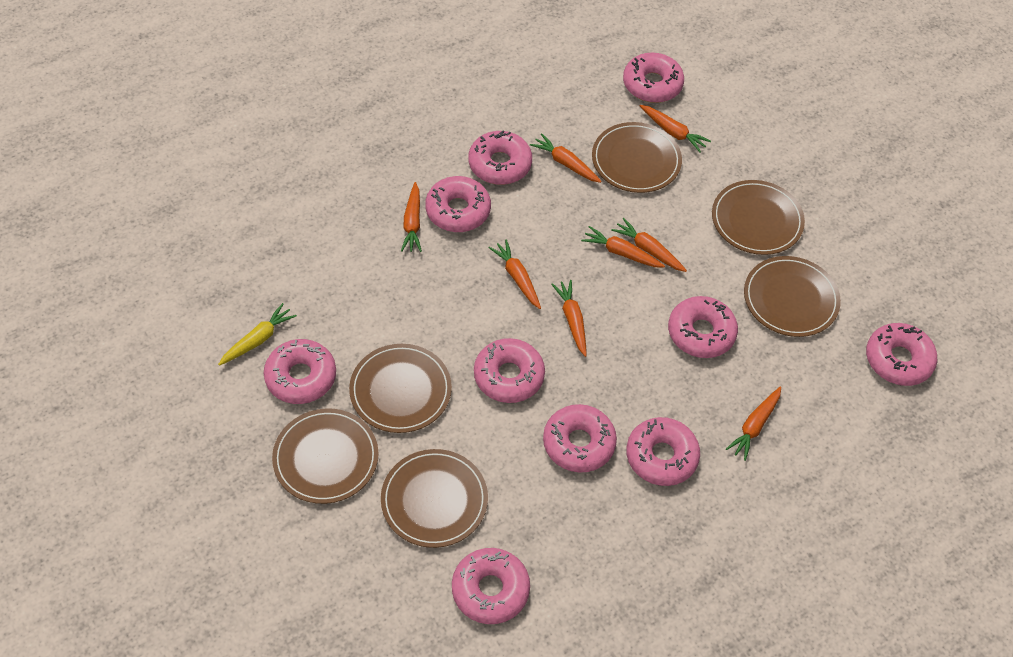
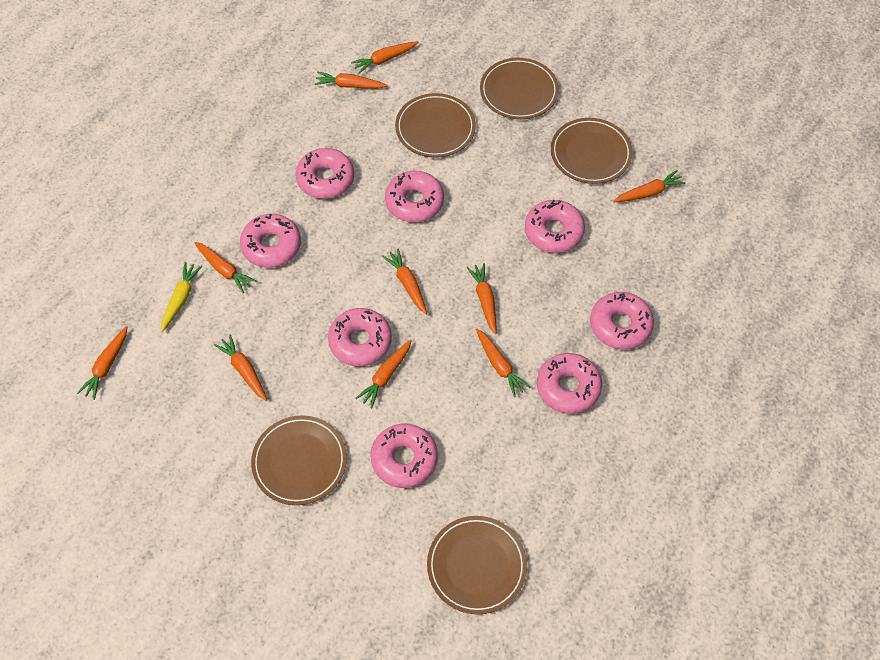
brown plate: 6 -> 5
orange carrot: 8 -> 10
pink donut: 10 -> 8

